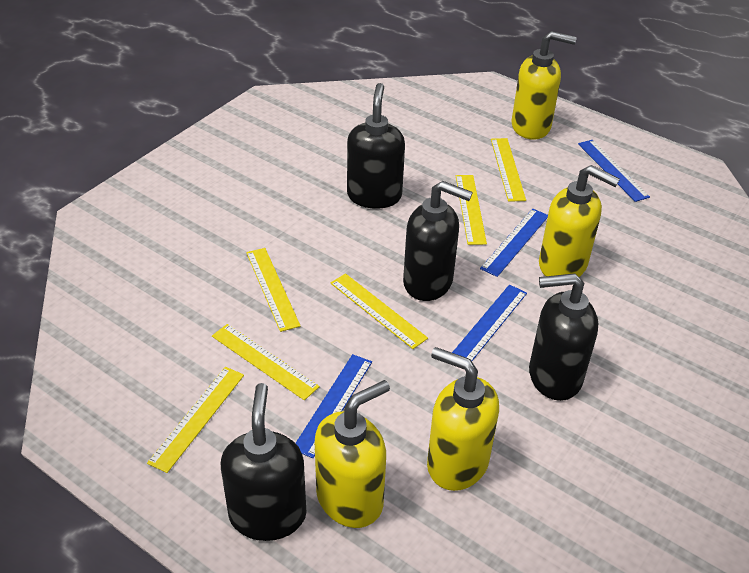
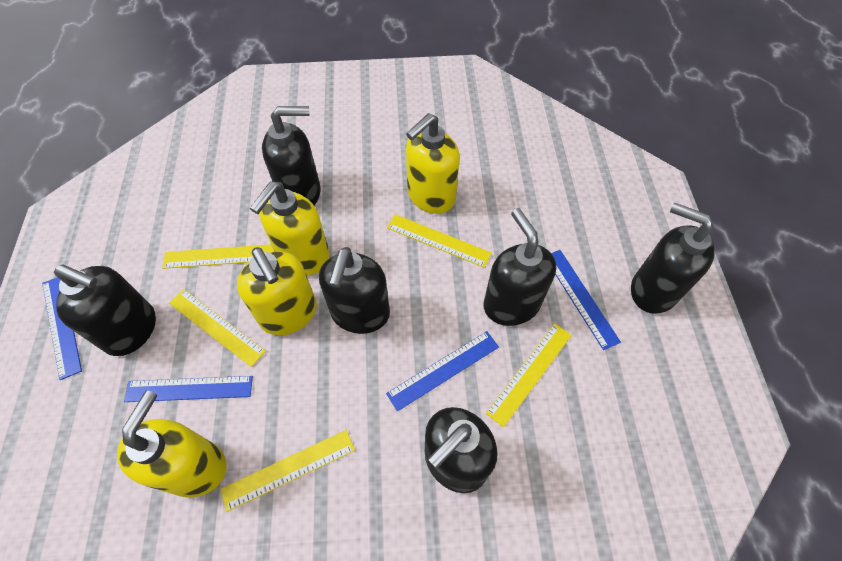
black soap dispenser: 4 -> 6
yellow ruler: 6 -> 5

